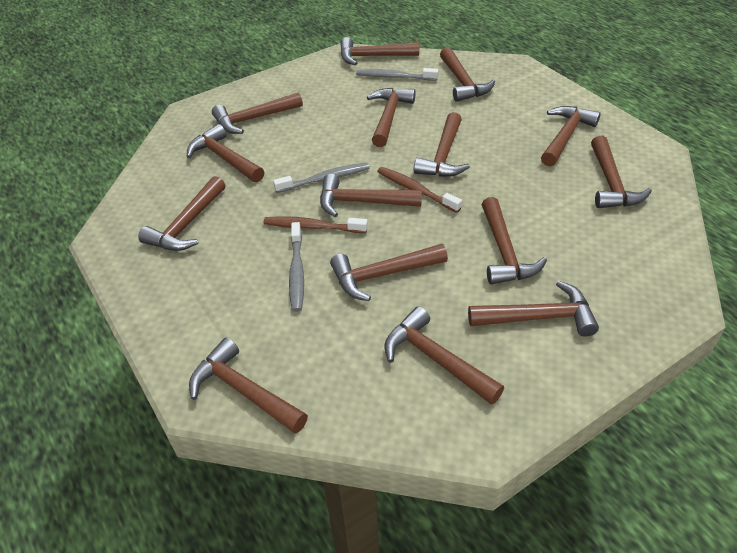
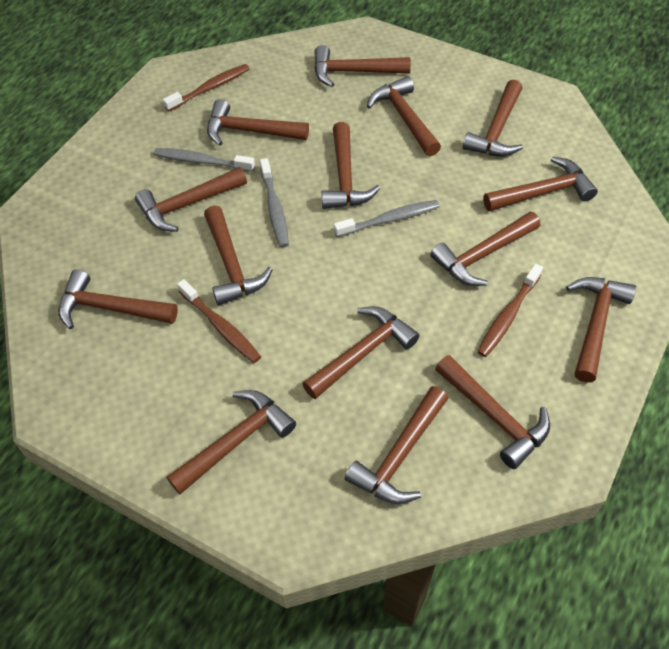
brown toothbrush: 2 -> 3

